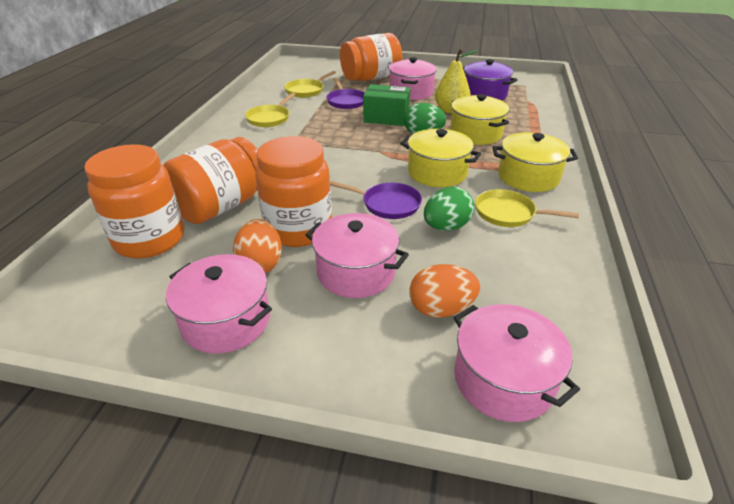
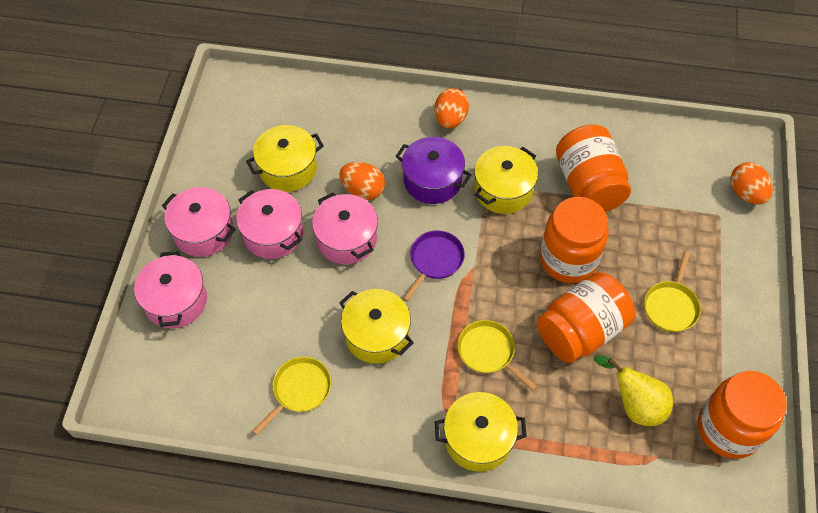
green box: 1 -> 0
green egg: 2 -> 0
orange egg: 2 -> 3
purple pan: 2 -> 1
yellow pot: 3 -> 4

